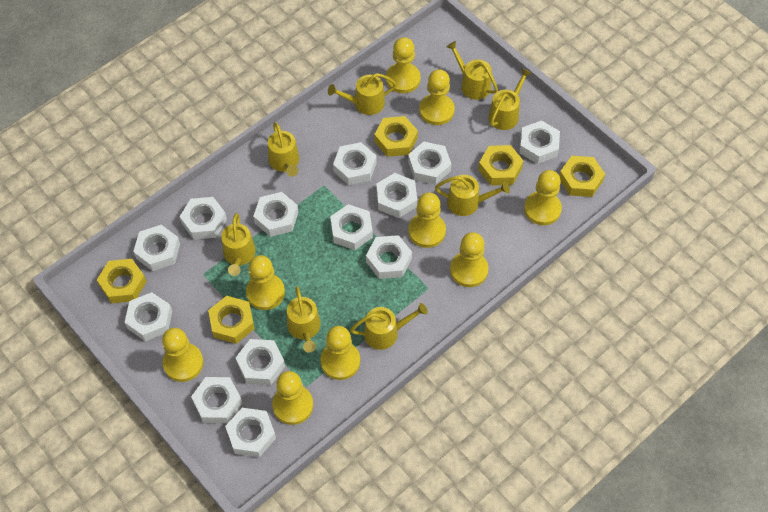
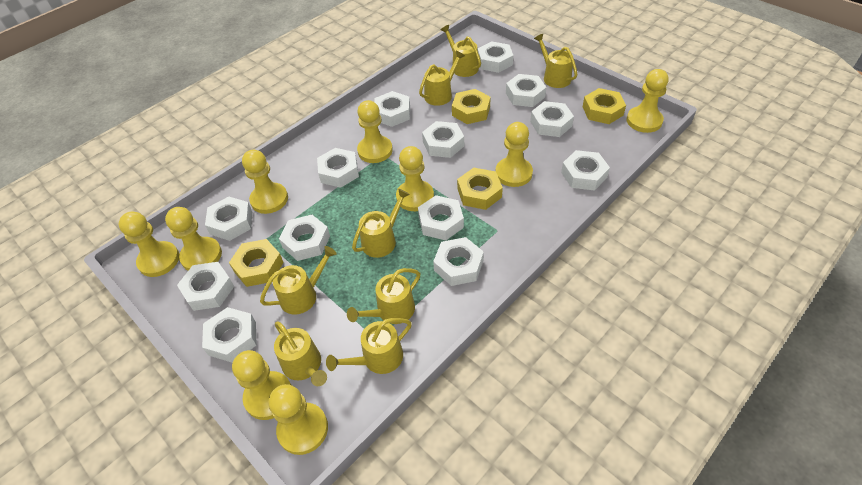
yellow nut: 5 -> 4

